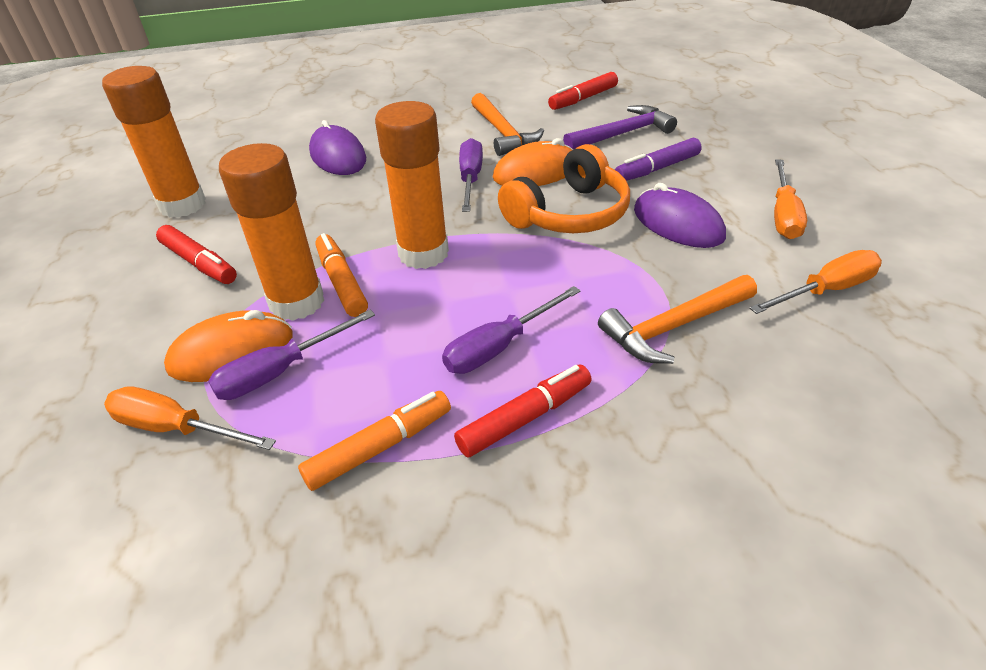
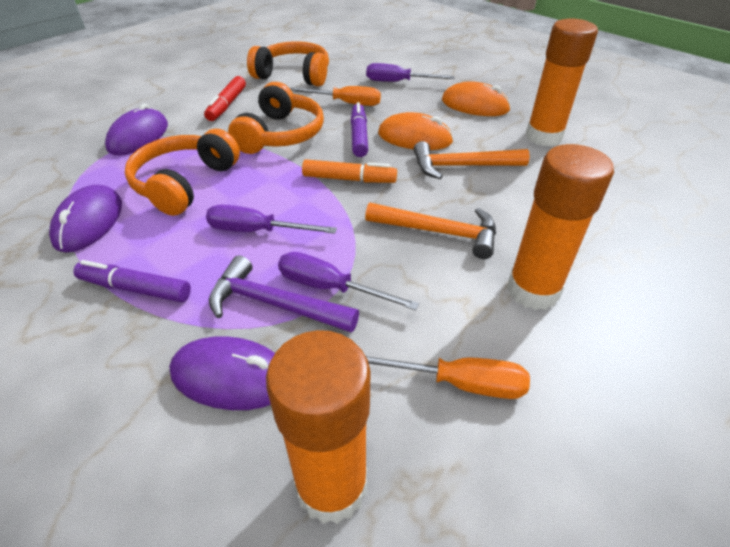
orange headphones: 1 -> 3
orange marker: 2 -> 1
orange screwdriver: 3 -> 2
purple marker: 1 -> 2
purple mouse: 2 -> 3
red marker: 3 -> 1

